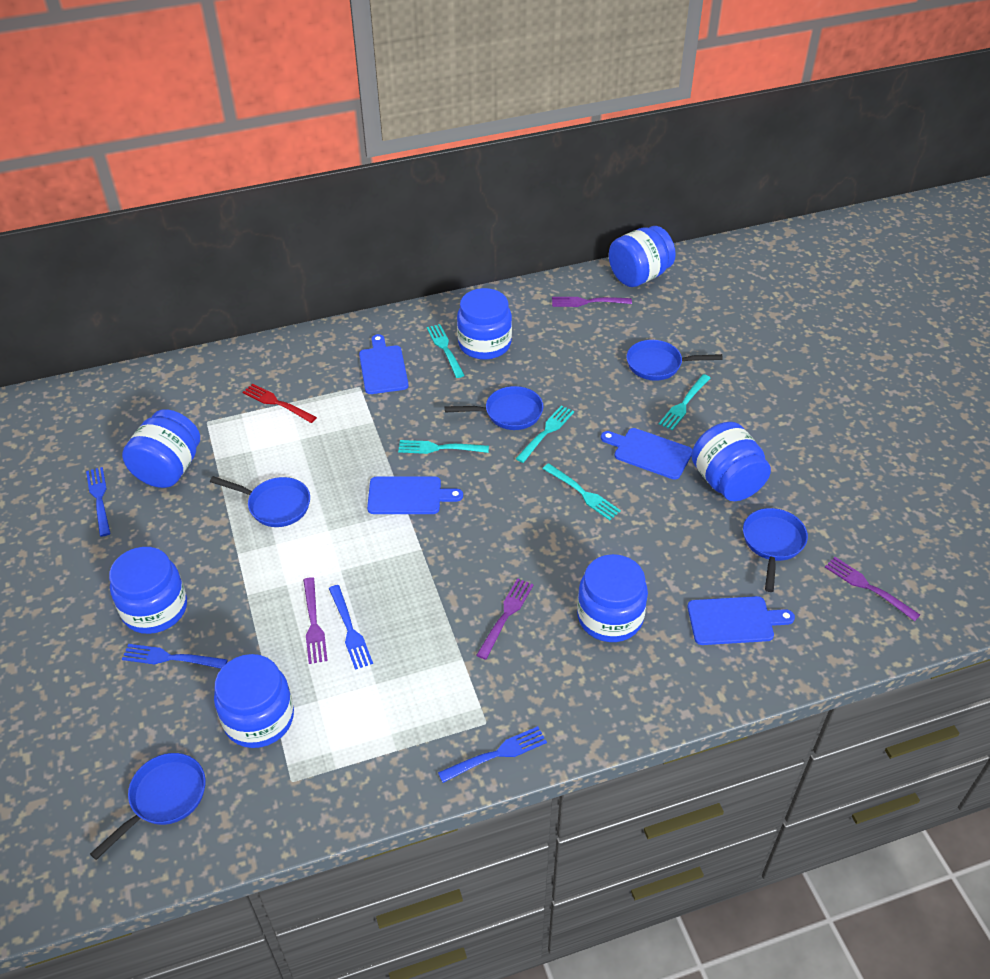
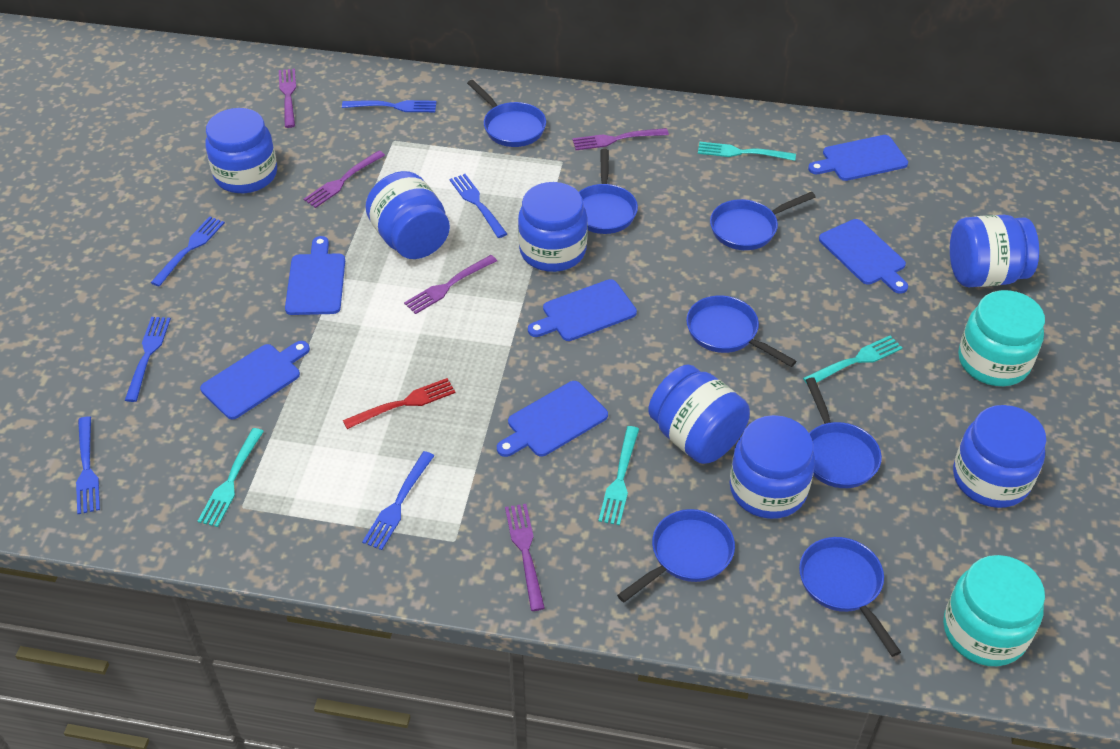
blue cutting board: 4 -> 6
blue fork: 4 -> 6
blue pan: 5 -> 7
purple fork: 4 -> 5
turquoise fork: 5 -> 4
turquoise jar: 0 -> 2

